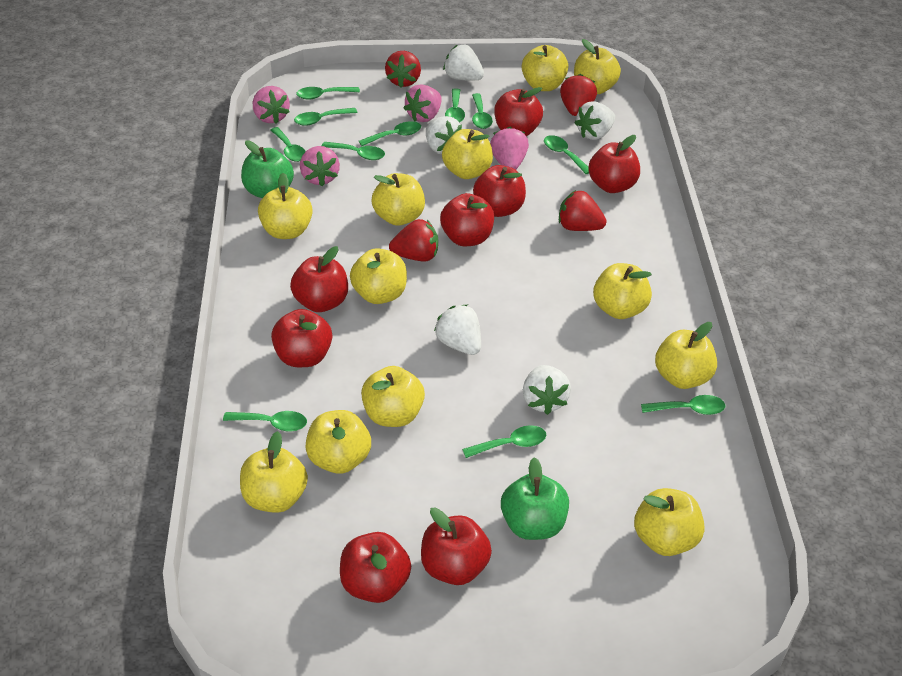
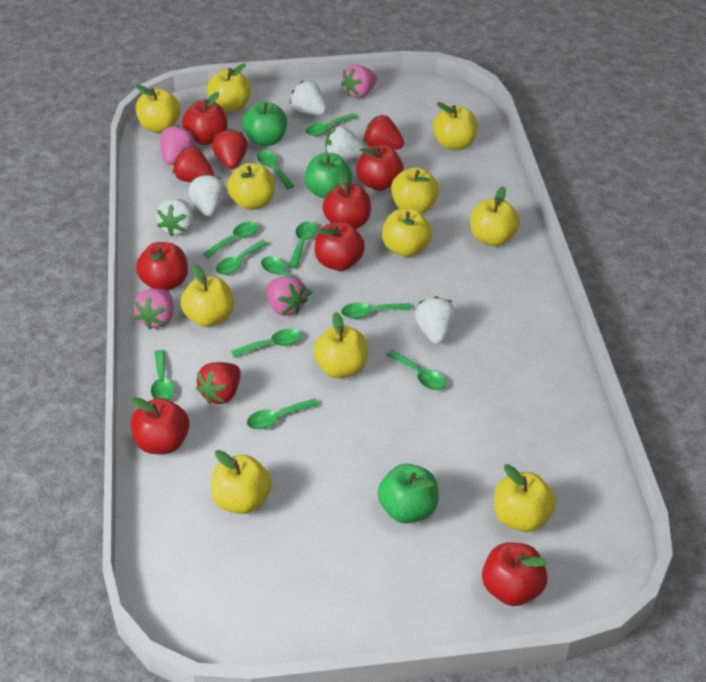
green apple: 2 -> 3
red apple: 8 -> 7
yellow apple: 12 -> 11

